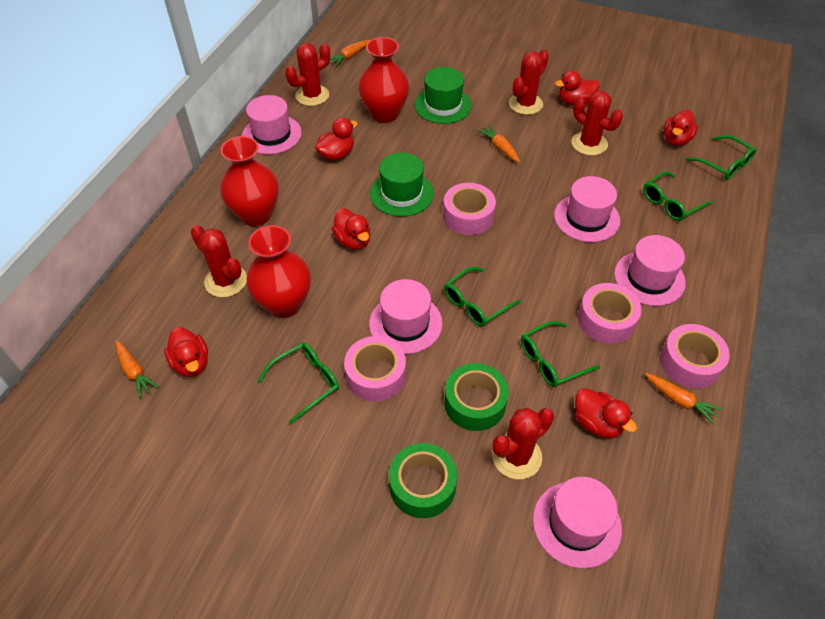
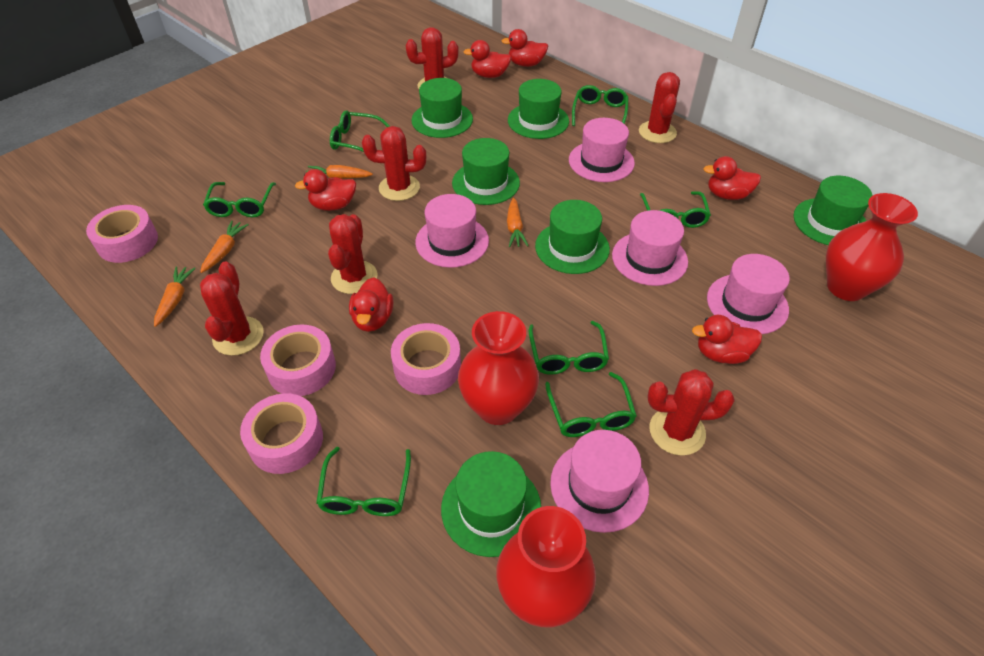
green glasses: 5 -> 7
green hat: 2 -> 6
green tape: 2 -> 0
red cactus: 5 -> 6

